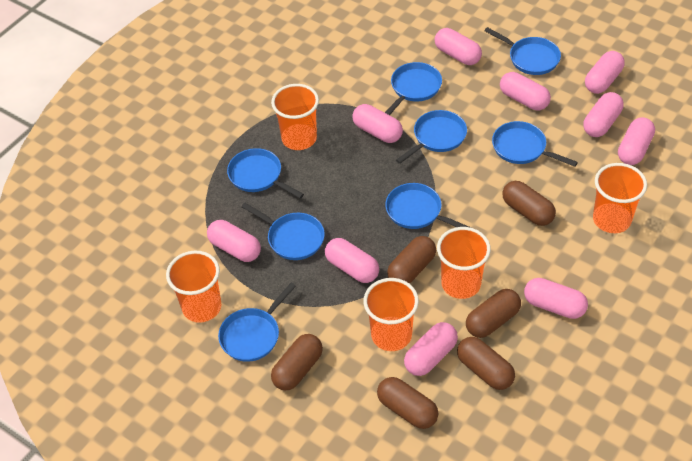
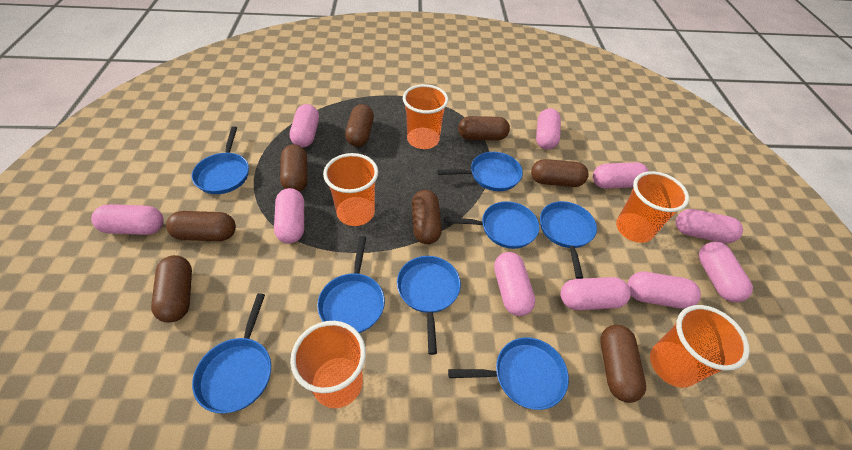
brown capsule: 6 -> 8

